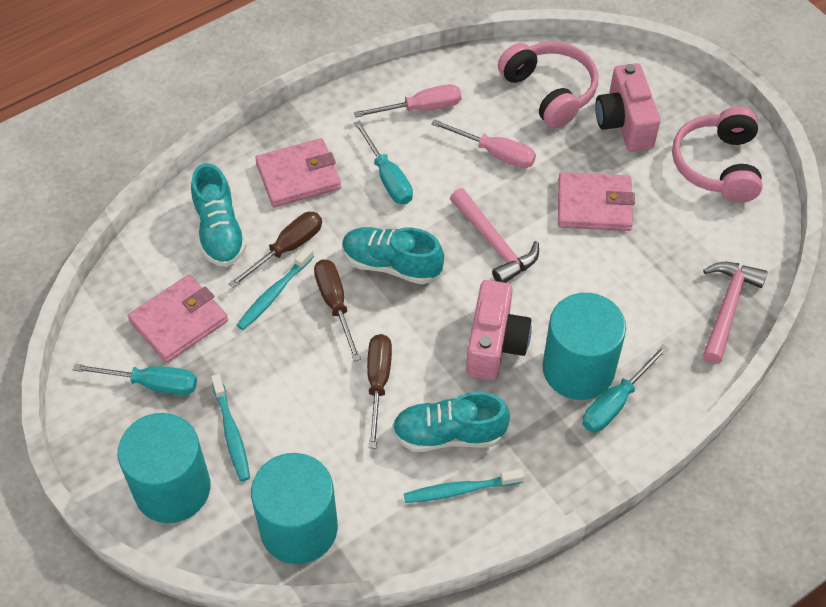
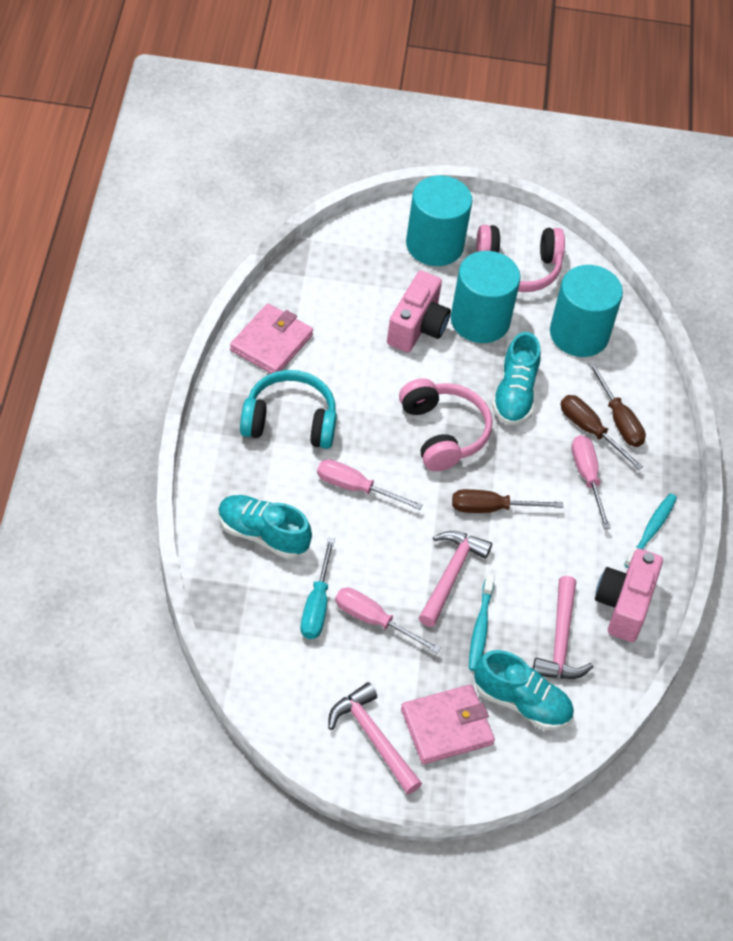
pink hammer: 2 -> 3
pink screwdriver: 2 -> 3
pink wallet: 3 -> 2
turquoise headphones: 0 -> 1
turquoise screwdriver: 3 -> 1
turquoise toothbrush: 3 -> 2

